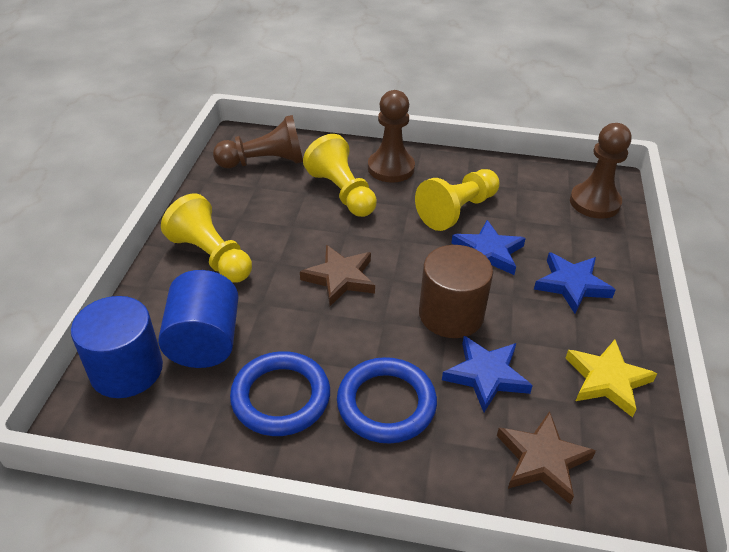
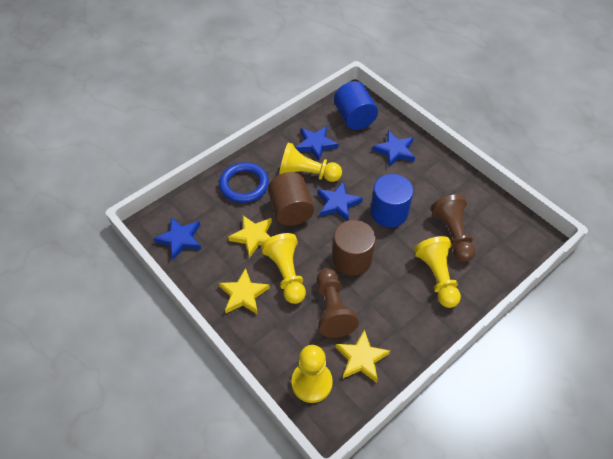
blue ring: 2 -> 1
blue star: 3 -> 4
brown cylinder: 1 -> 2
brown pawn: 3 -> 2
brown star: 2 -> 0
yellow pawn: 3 -> 4
yellow star: 1 -> 3

